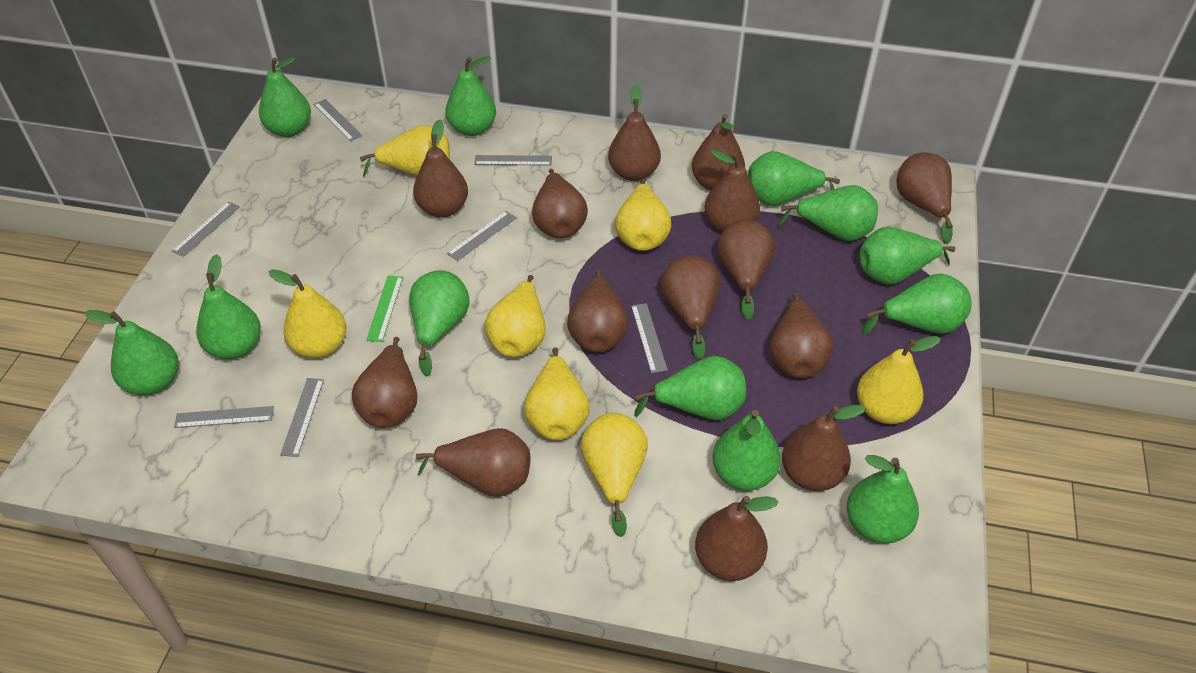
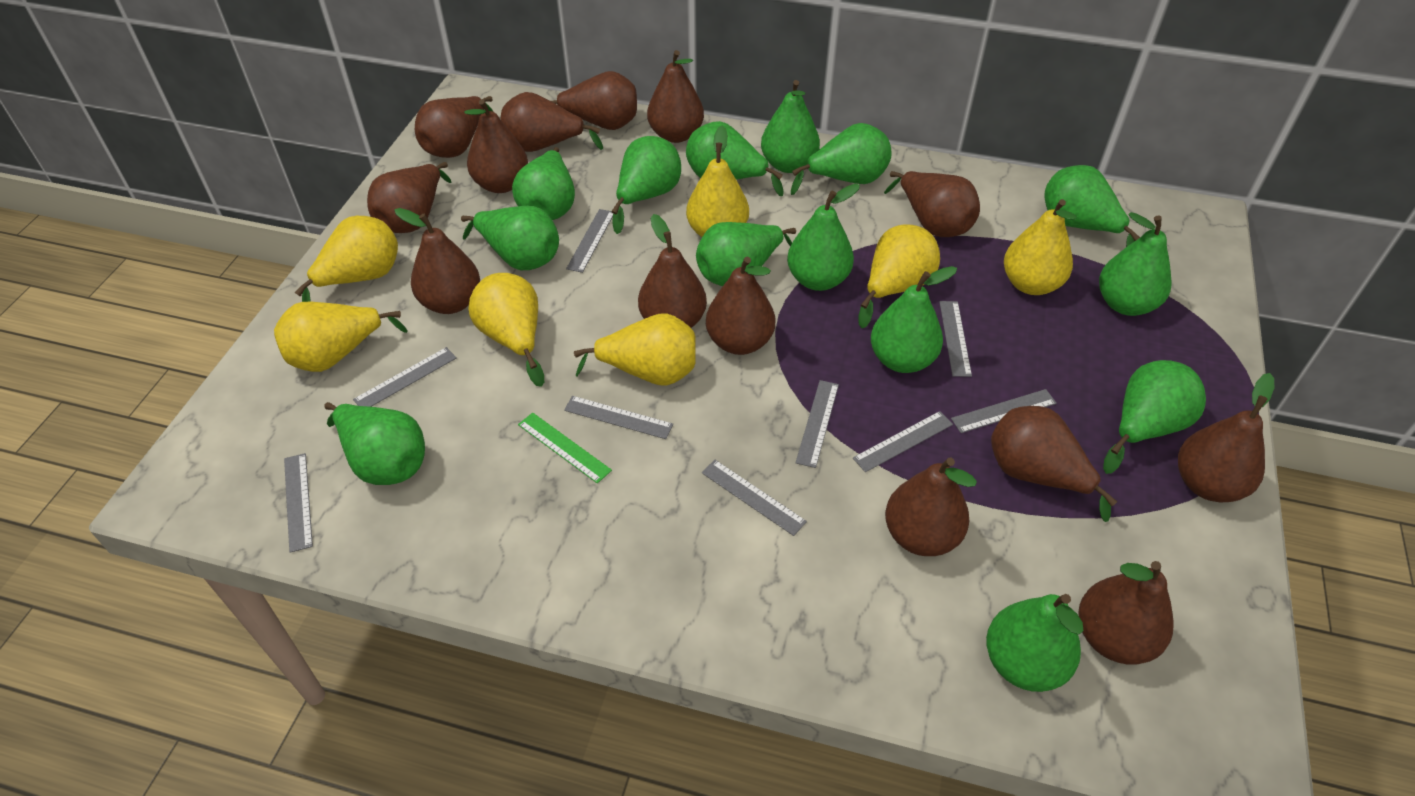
green pear: 12 -> 14
grey ruler: 7 -> 9

